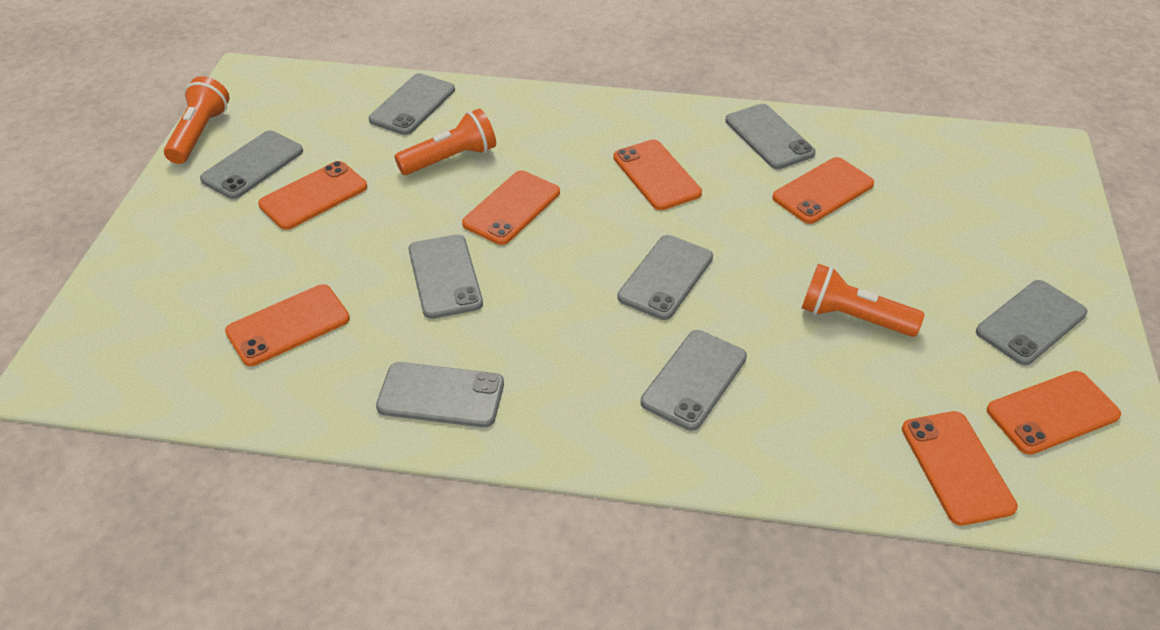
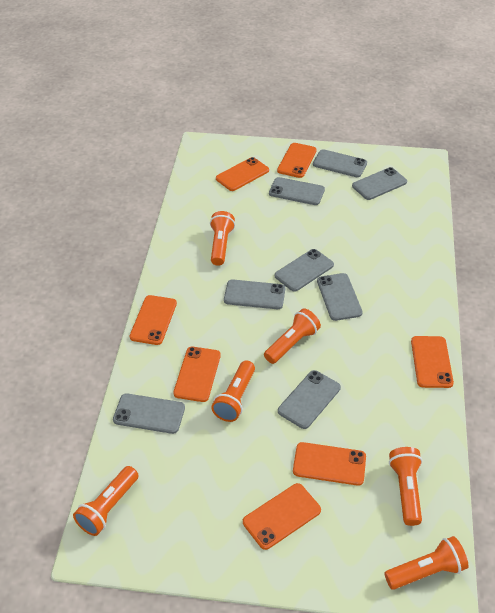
orange flashlight: 3 -> 6

